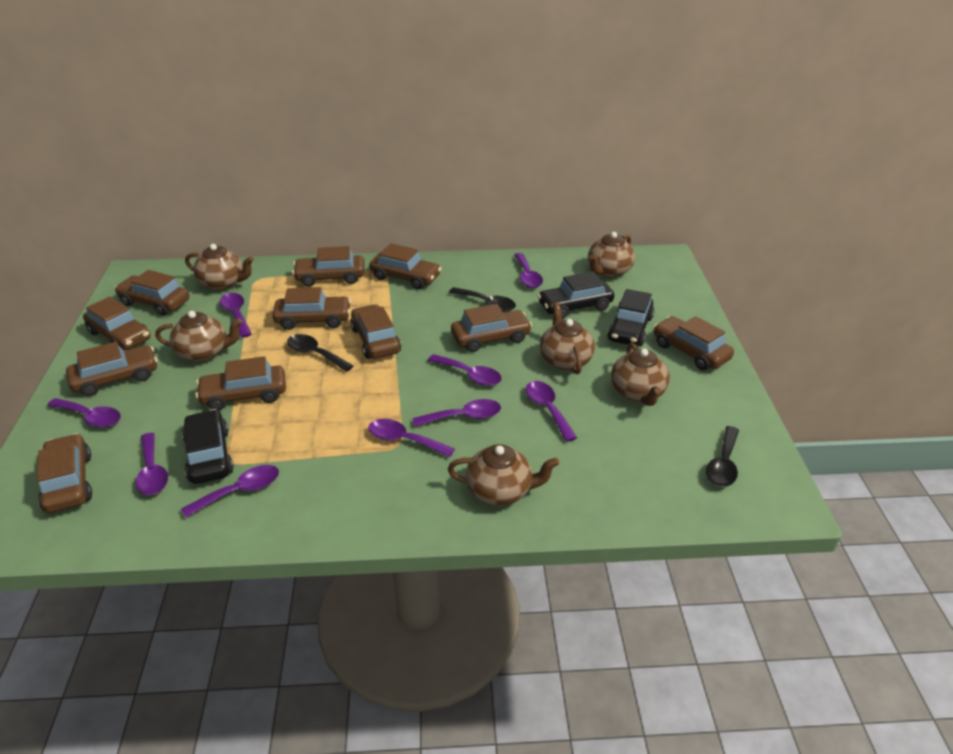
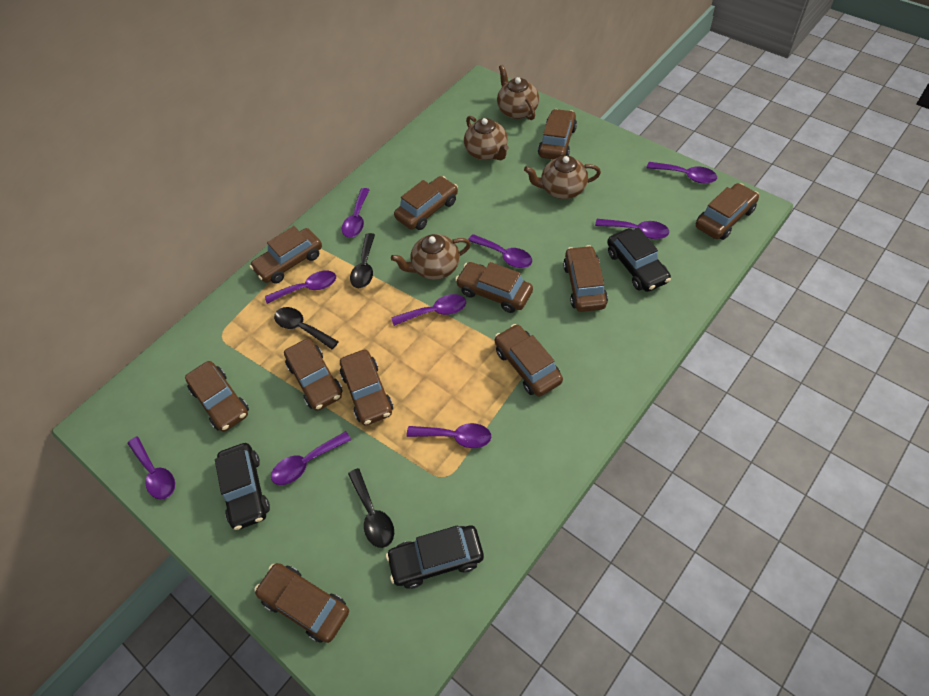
brown teapot: 6 -> 4

